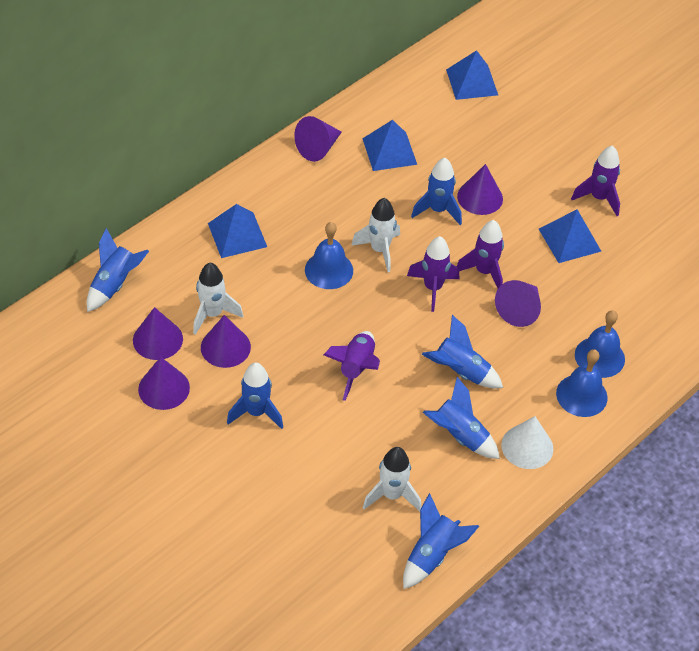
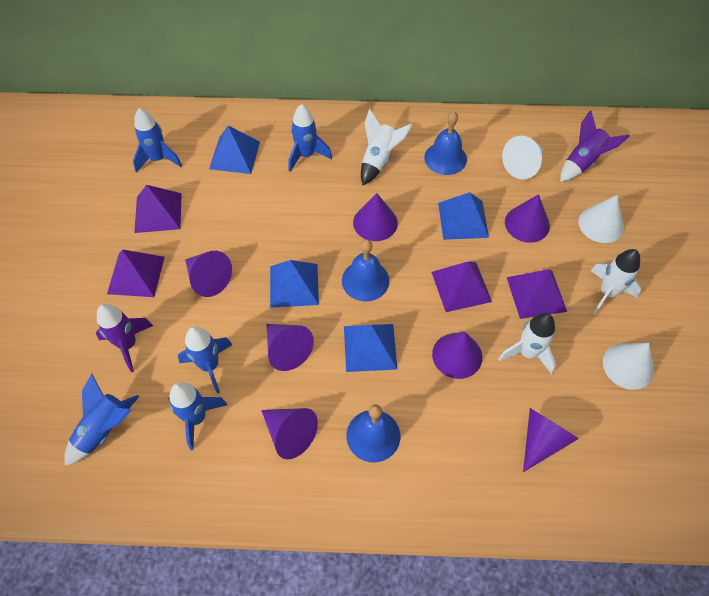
blue rocket: 6 -> 5
purple cone: 6 -> 7
purple pyramid: 0 -> 4
purple rocket: 4 -> 2
white cone: 1 -> 3

